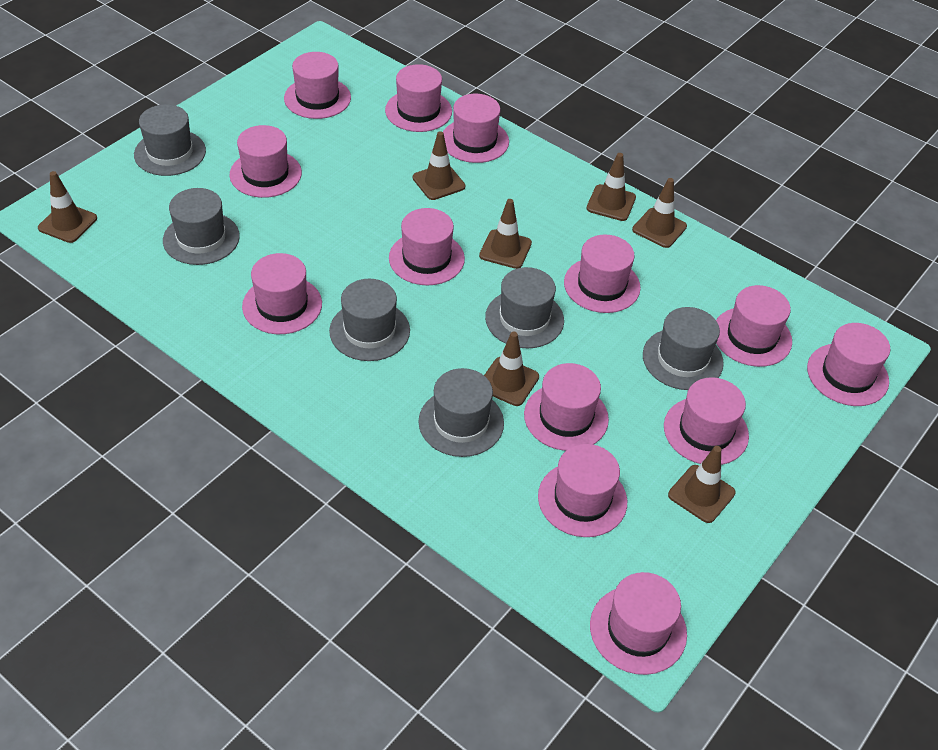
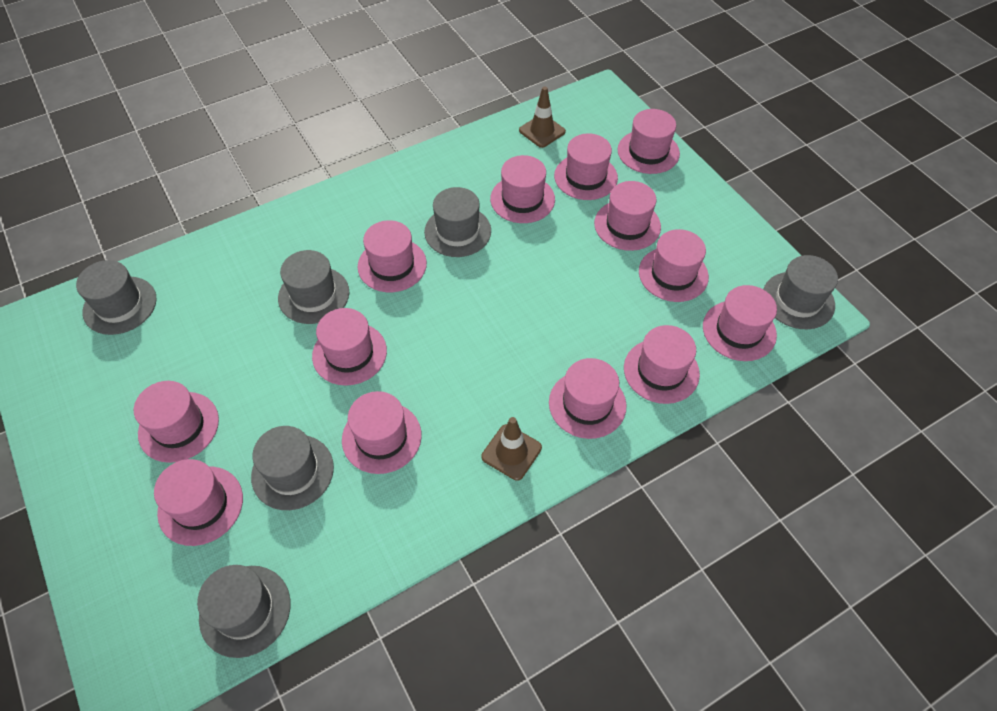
brown traffic cone: 7 -> 2

